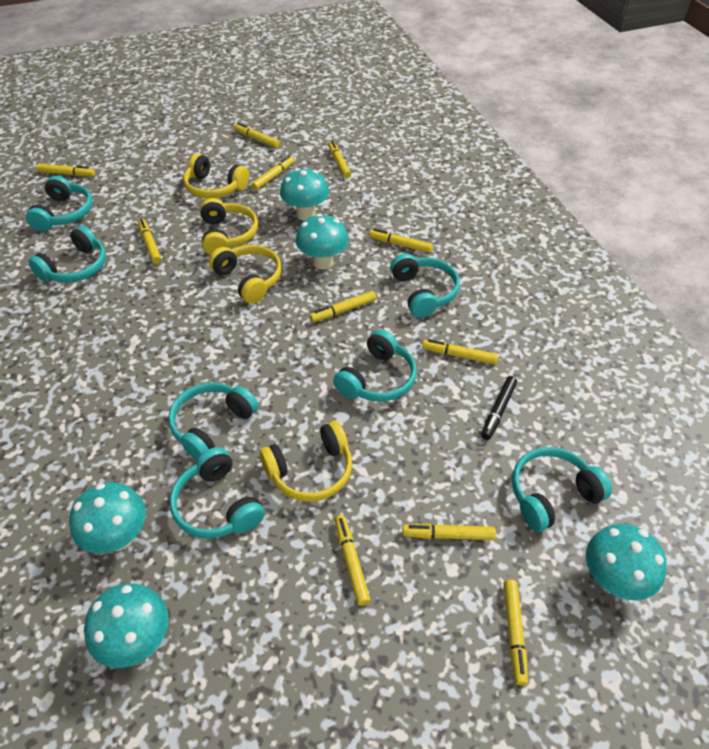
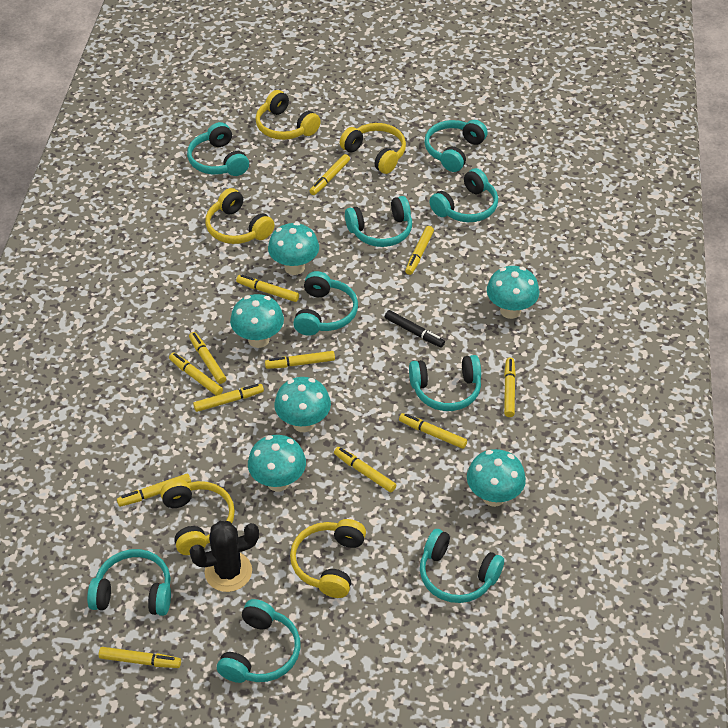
black cactus: 0 -> 1
turquoise headphones: 7 -> 9
turquoise mushroom: 5 -> 6
yellow headphones: 4 -> 5
yellow marker: 11 -> 12

